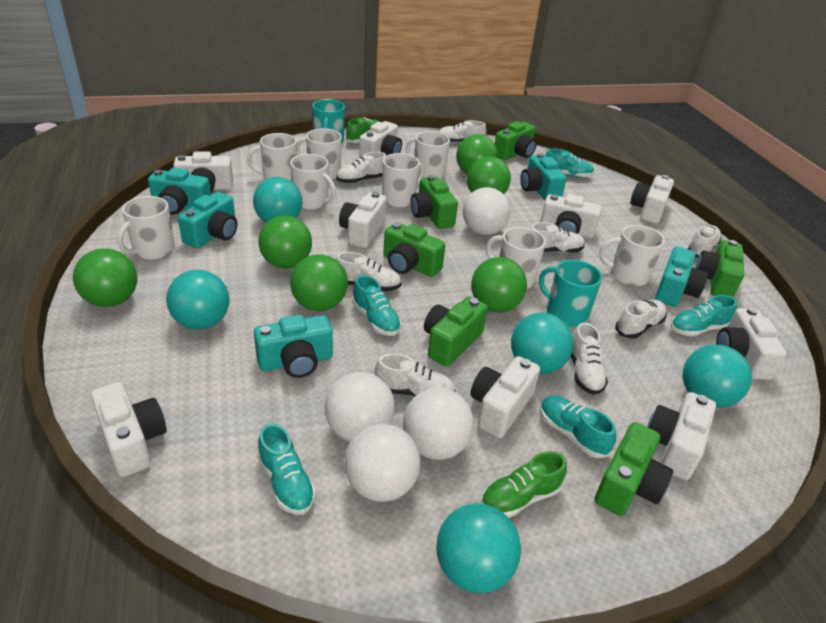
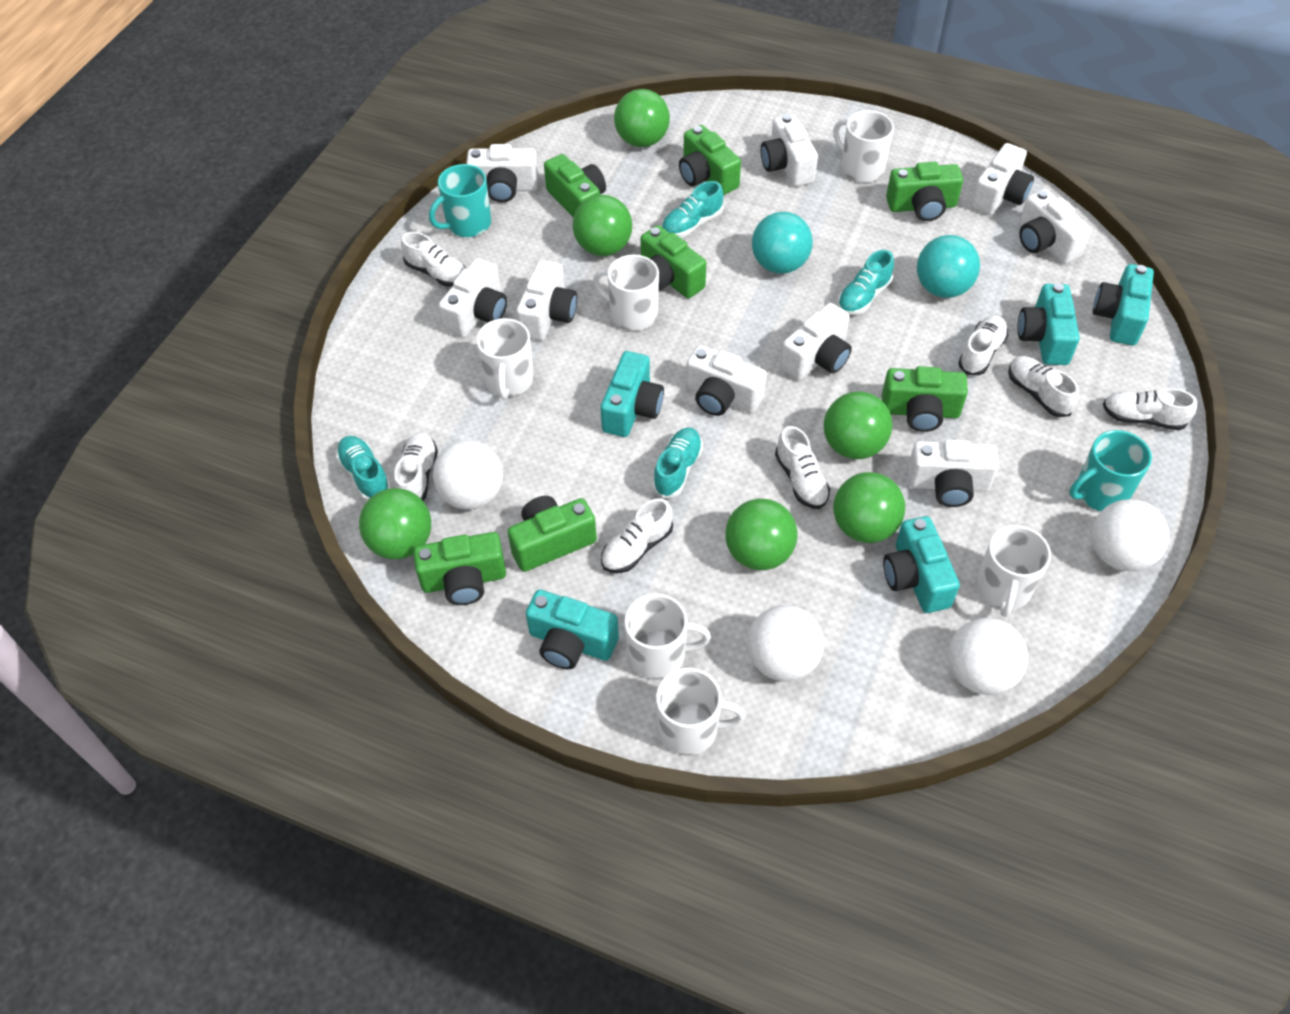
green camera: 6 -> 7
green shoe: 2 -> 0
turquoise ball: 5 -> 2
turquoise shoe: 5 -> 4
white mug: 8 -> 6
white shoe: 8 -> 7

